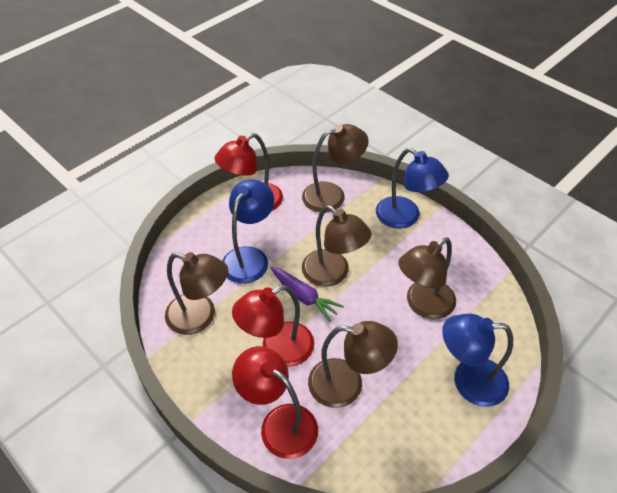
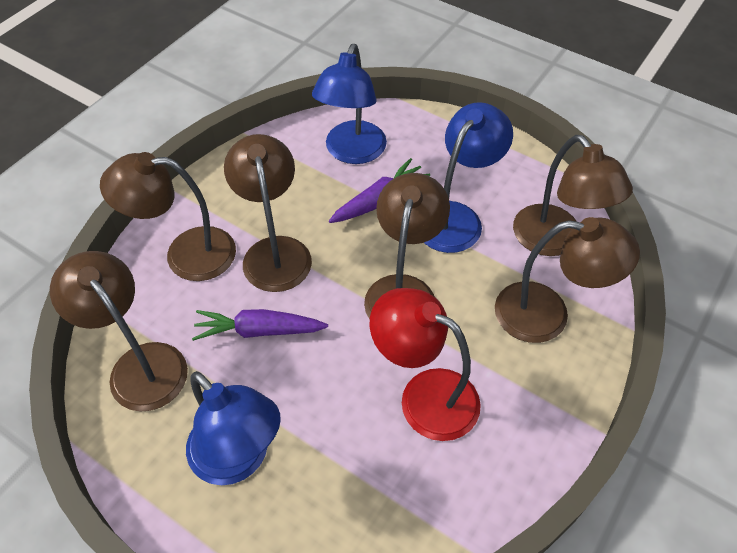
brown lamp: 5 -> 6
purple carrot: 1 -> 2
red lamp: 3 -> 1

